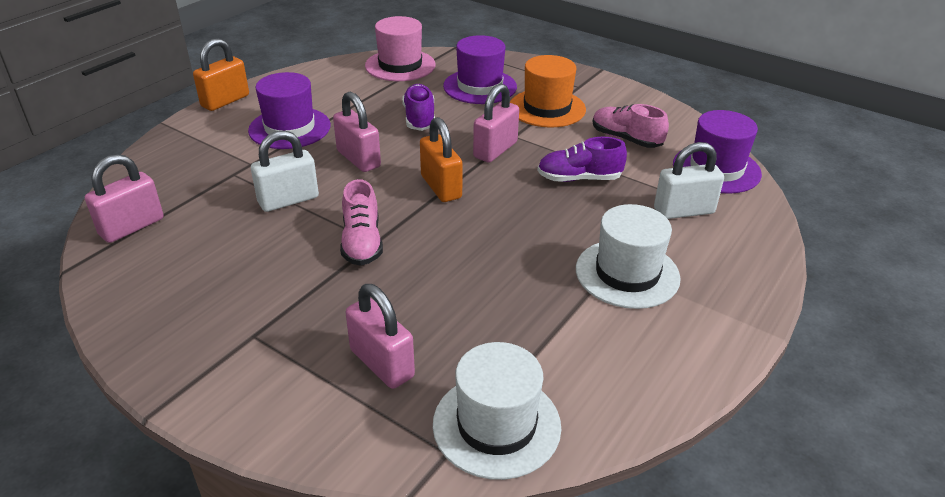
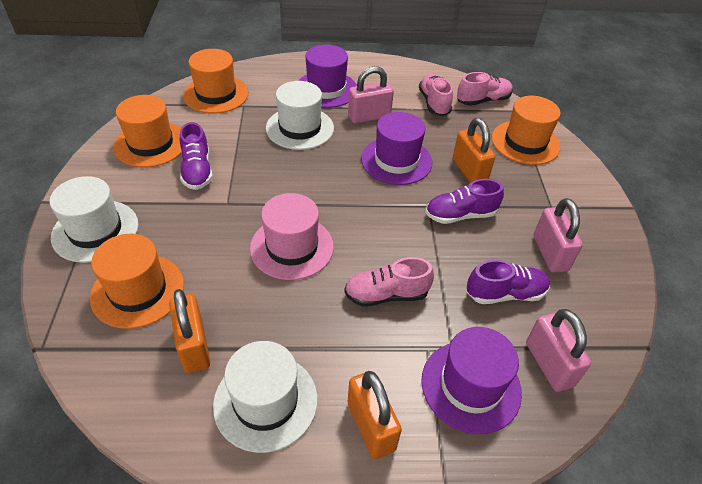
orange hat: 1 -> 4
orange padlock: 2 -> 3
pink padlock: 4 -> 3
pink shoe: 2 -> 3
purple shoe: 2 -> 3
white hat: 2 -> 3
white padlock: 2 -> 0

